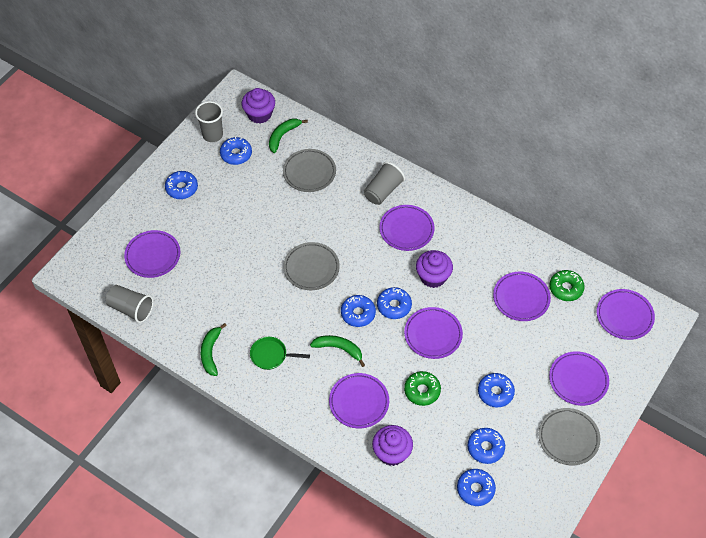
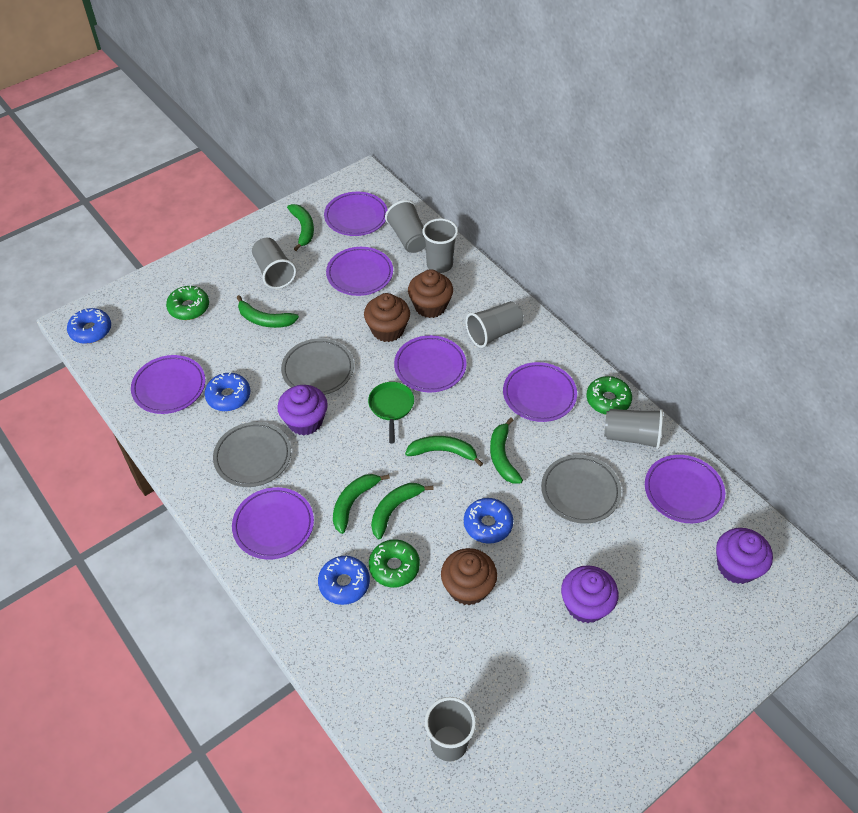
blue donut: 7 -> 4
brown cupcake: 0 -> 3
green banana: 3 -> 6
green donut: 2 -> 3
grey cup: 3 -> 6

